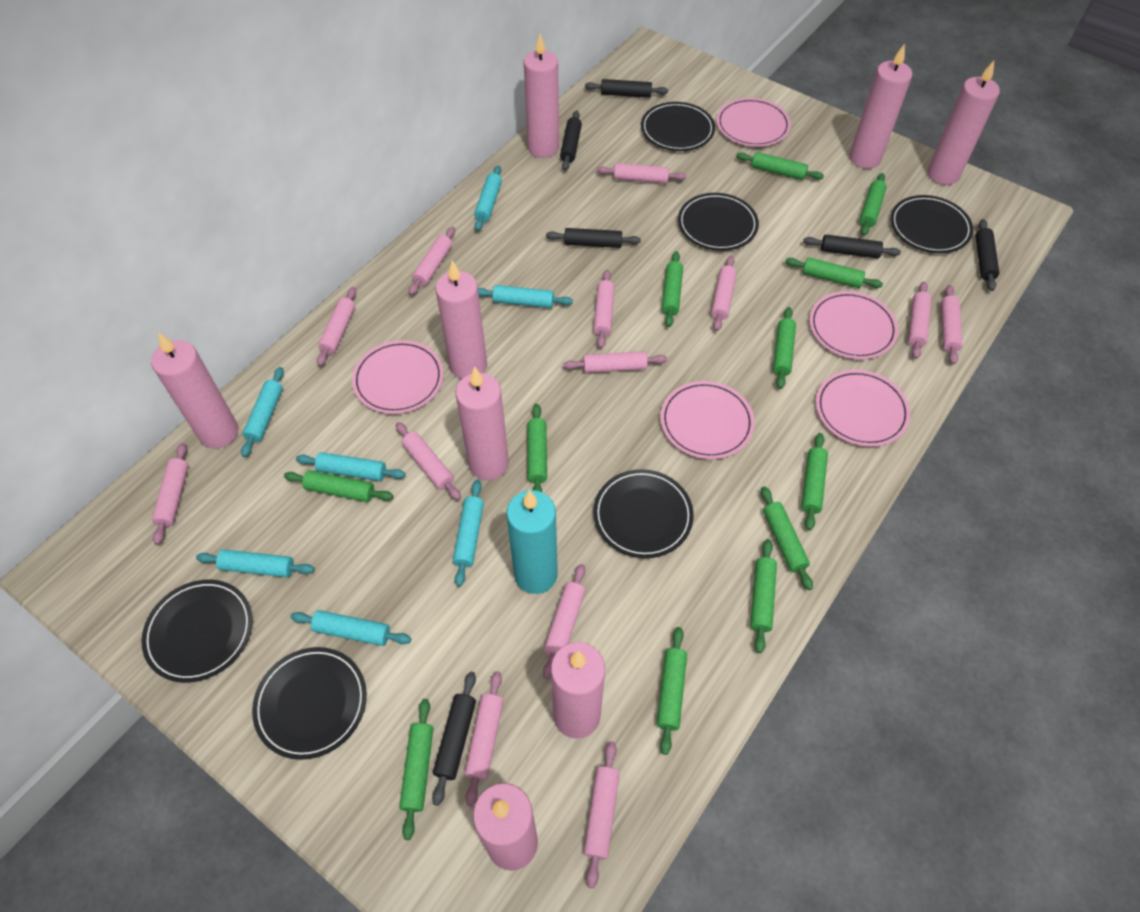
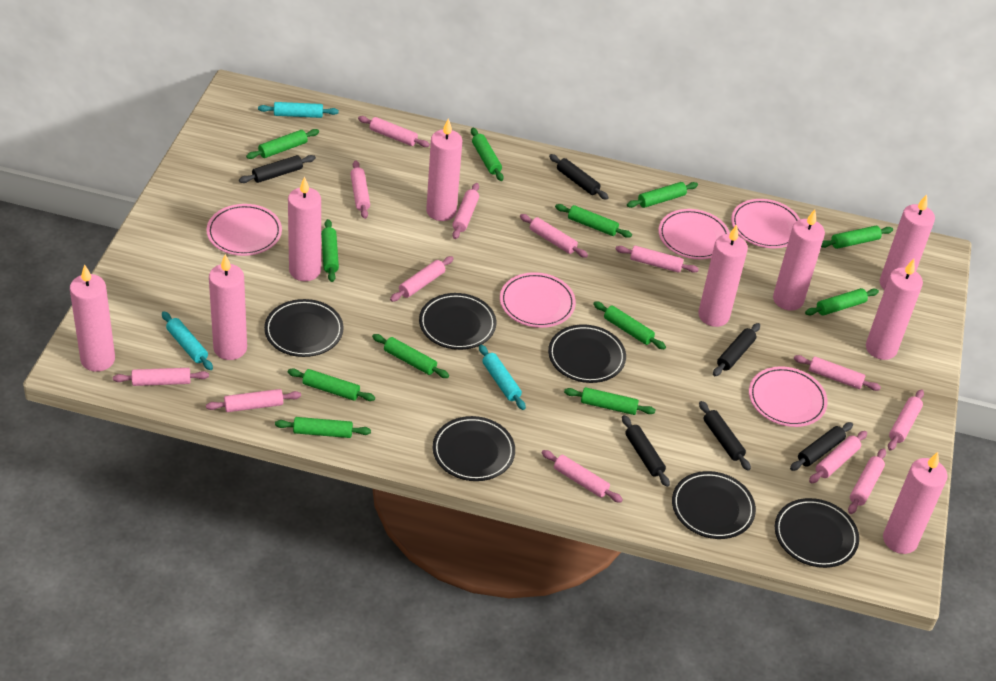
pink candle: 8 -> 9
turquoise candle: 1 -> 0
turquoise rolling pin: 7 -> 3

